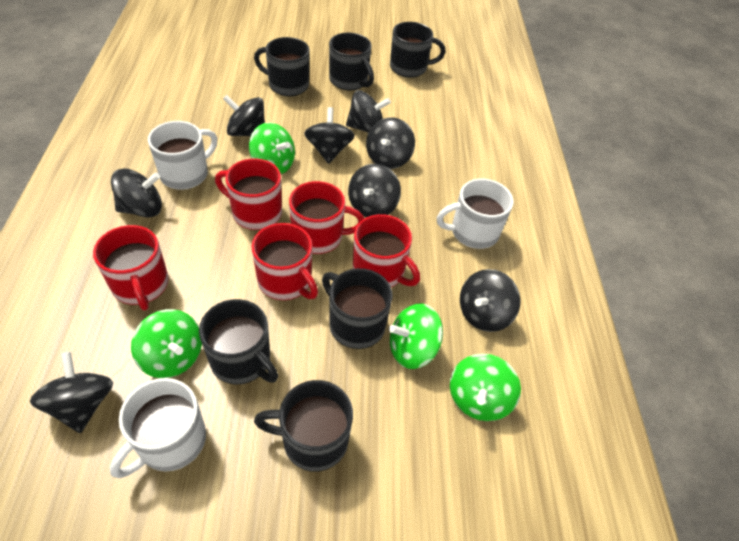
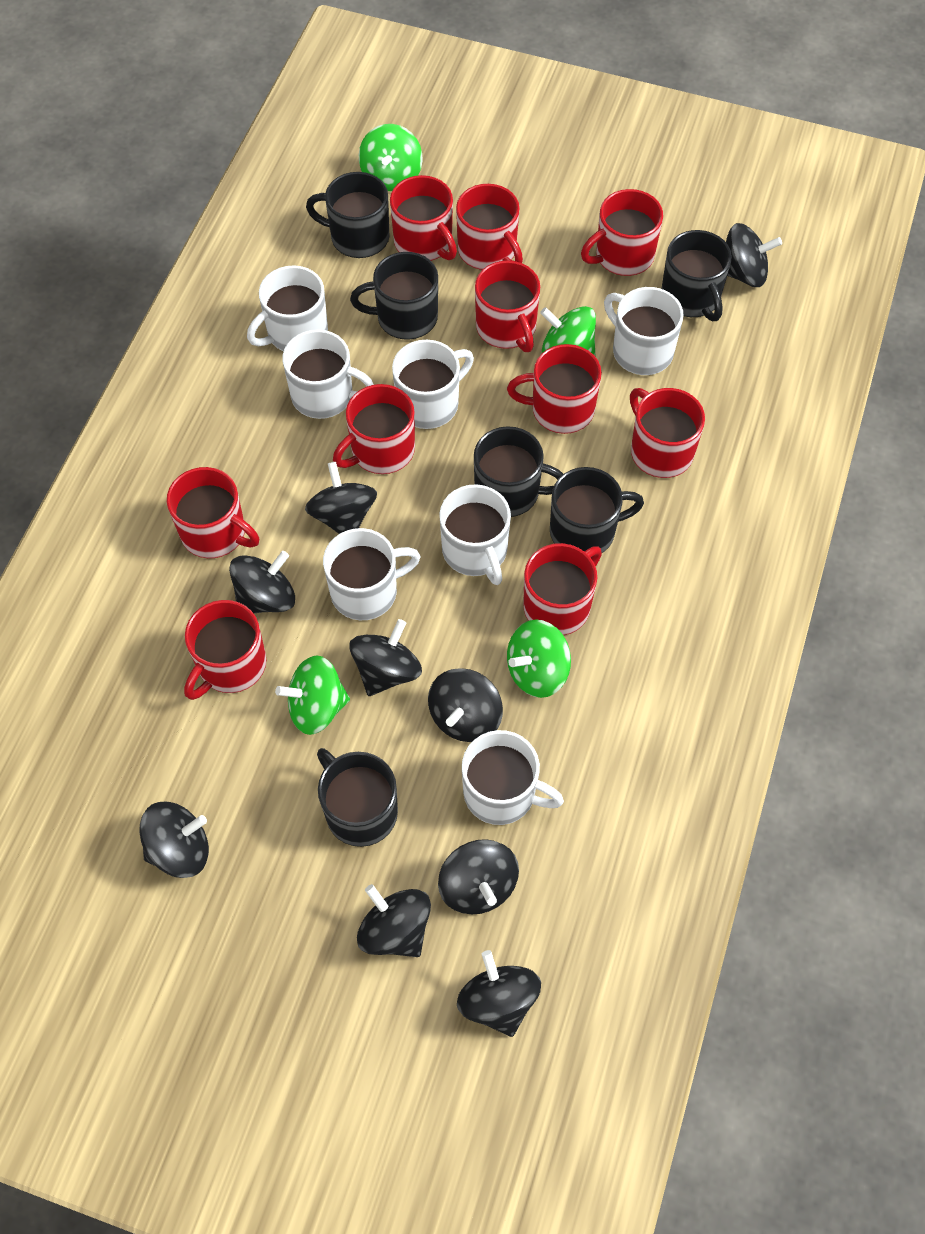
black spinning top: 8 -> 9
red mug: 5 -> 10
white mug: 3 -> 7

